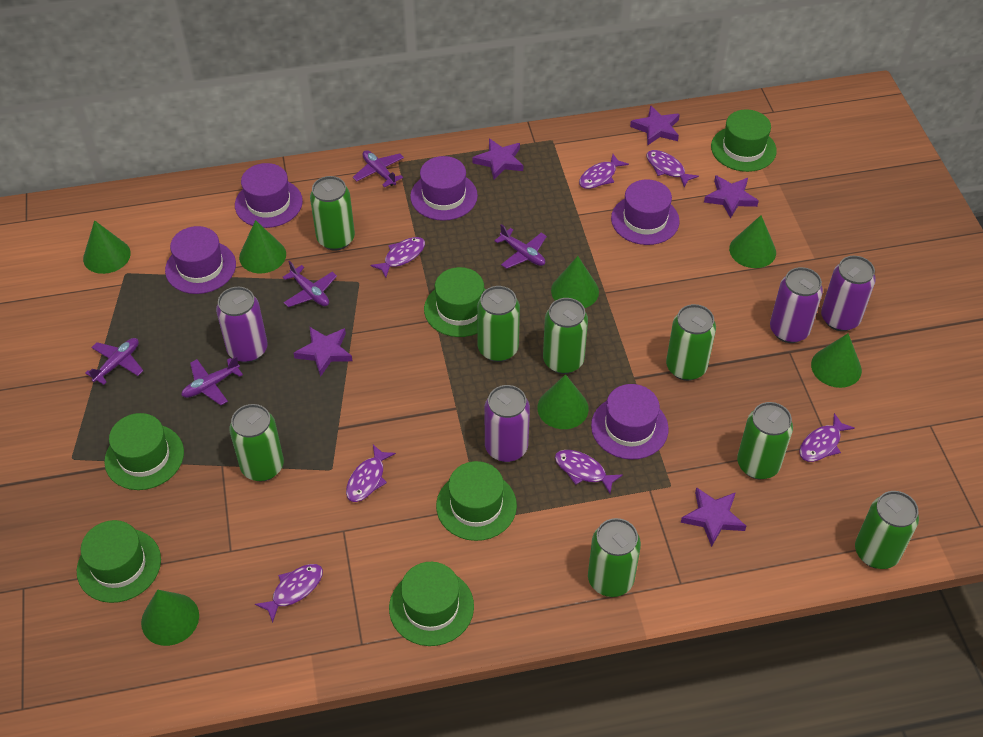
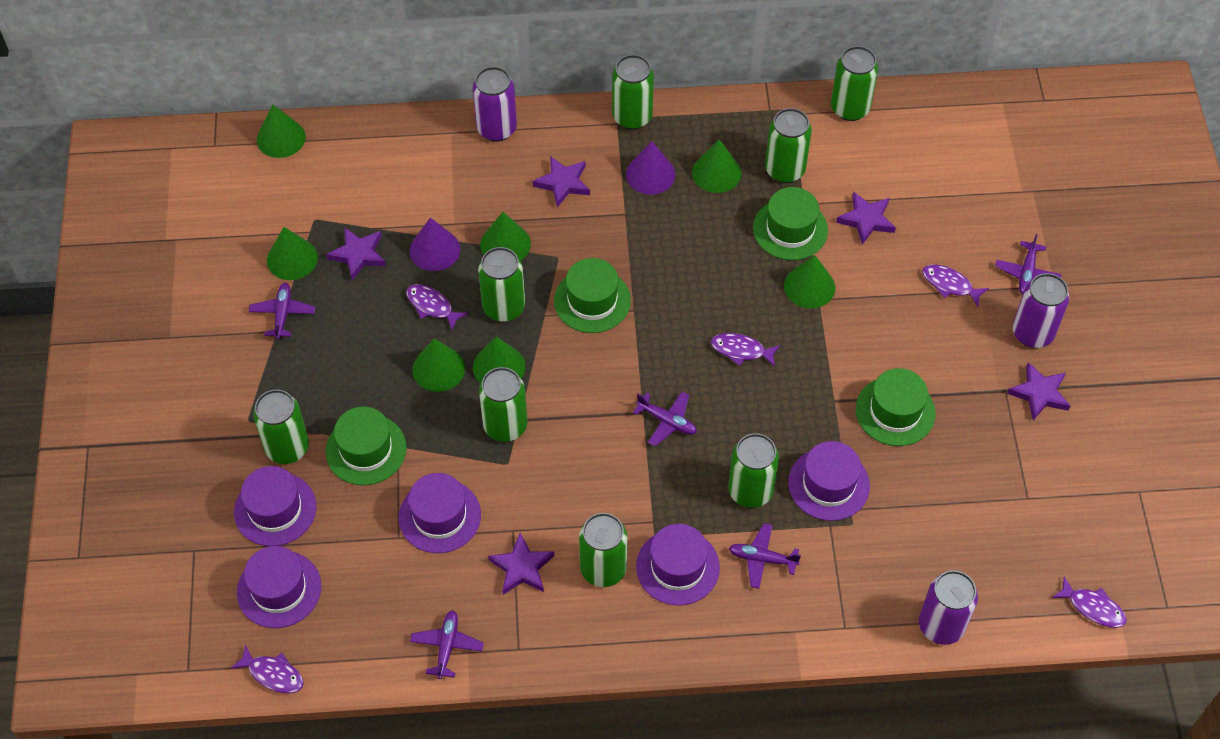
green hat: 6 -> 4
purple can: 4 -> 3
purple cone: 0 -> 2
purple fish: 7 -> 5

